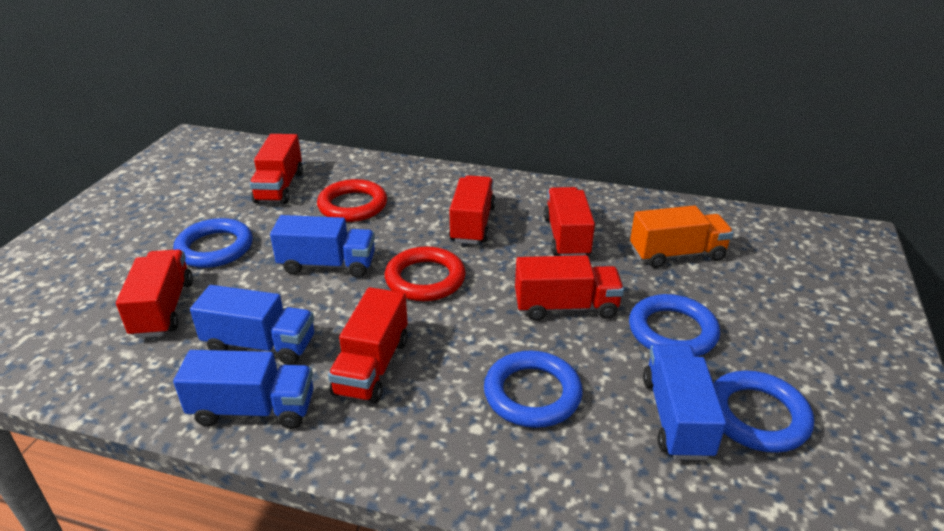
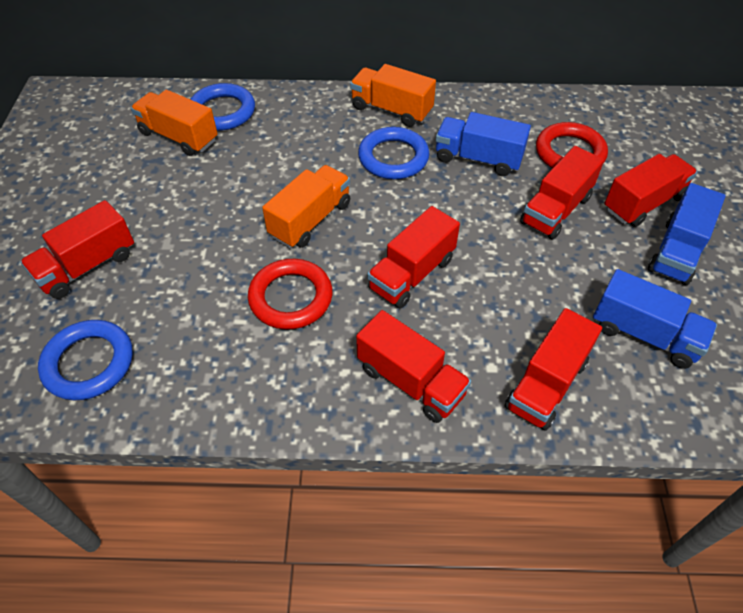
blue ring: 4 -> 3
blue truck: 4 -> 3
orange truck: 1 -> 3

